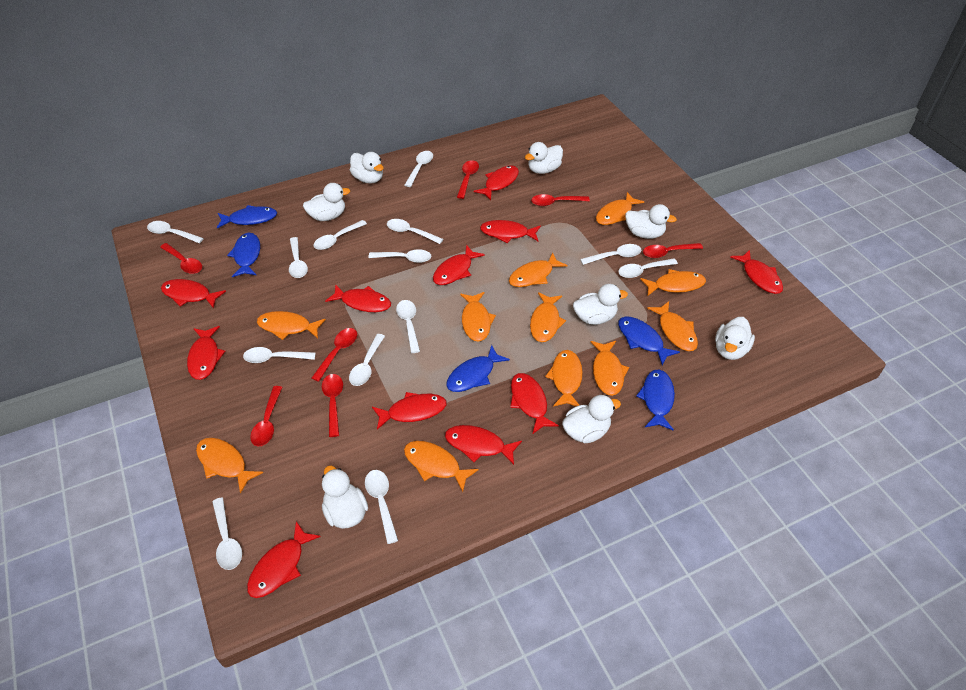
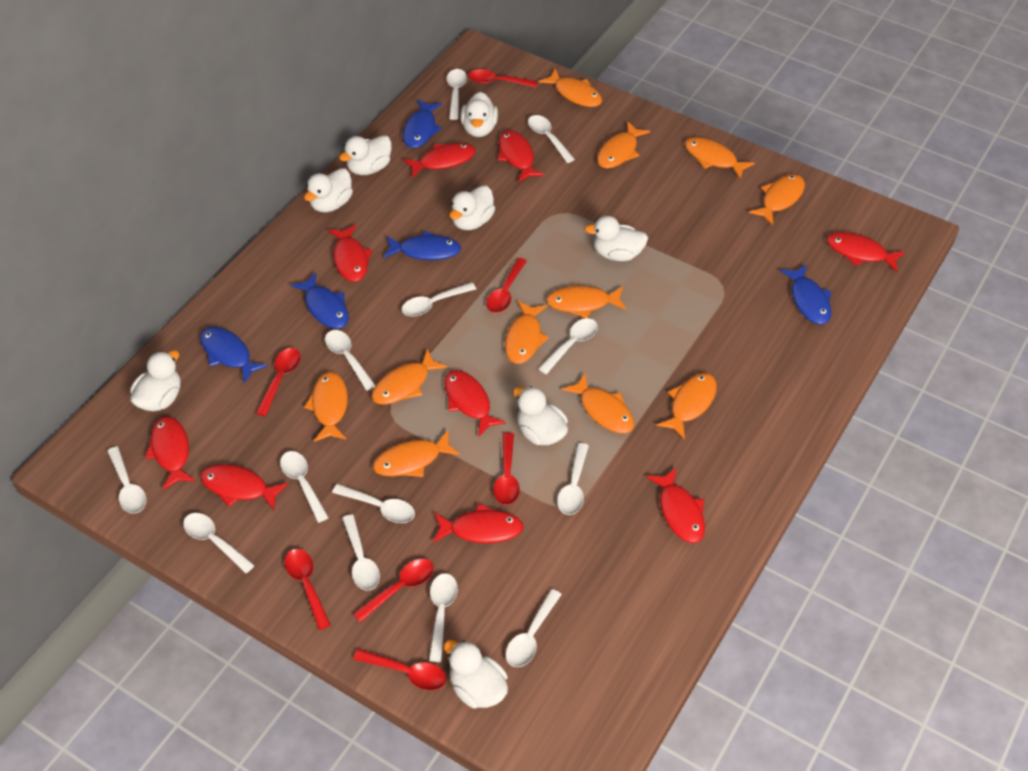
red fish: 11 -> 9

